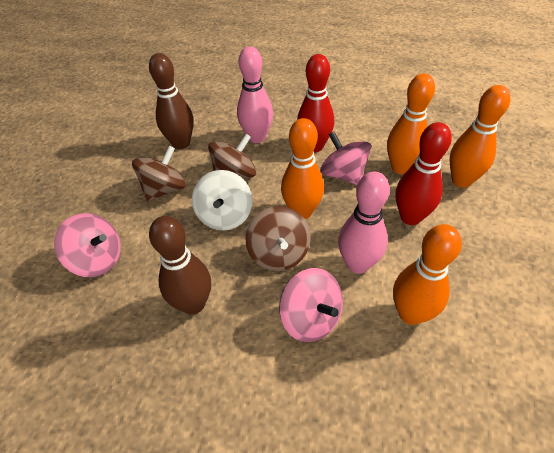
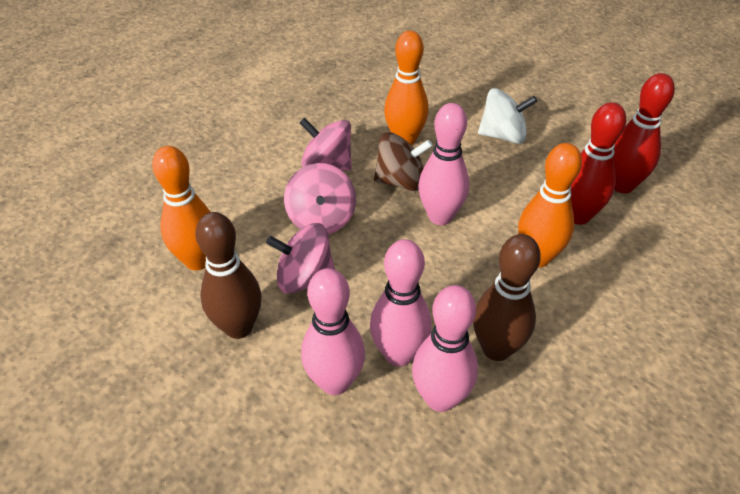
brown spinning top: 3 -> 1
orange bowling pin: 4 -> 3
pink bowling pin: 2 -> 4

